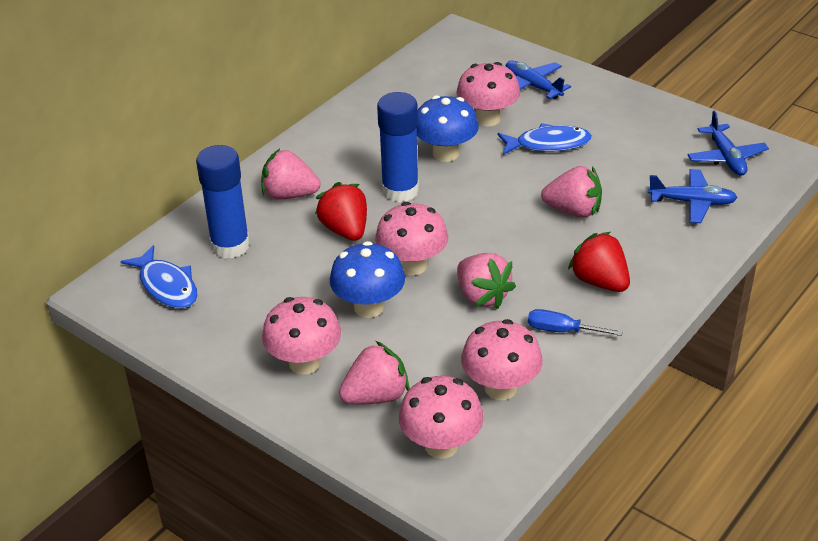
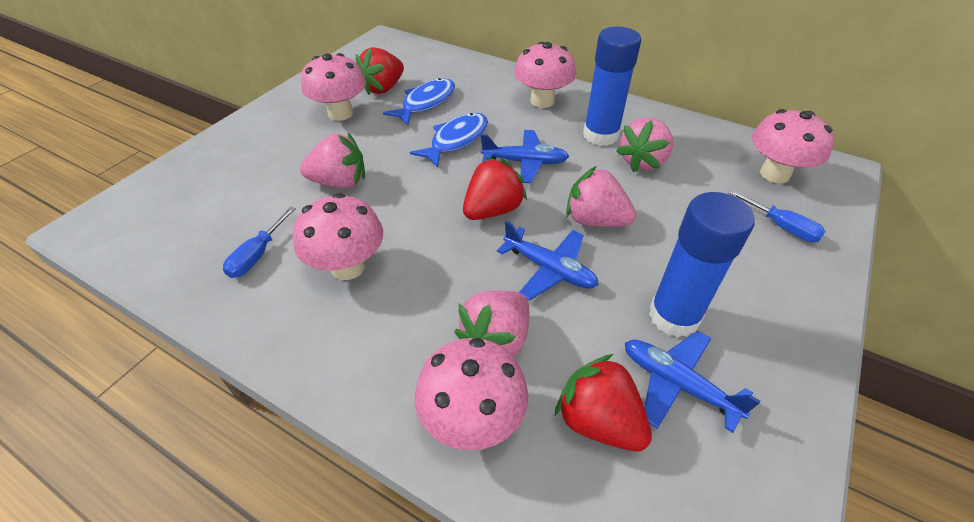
blue mushroom: 2 -> 0
blue screwdriver: 1 -> 2
red strawberry: 2 -> 3

